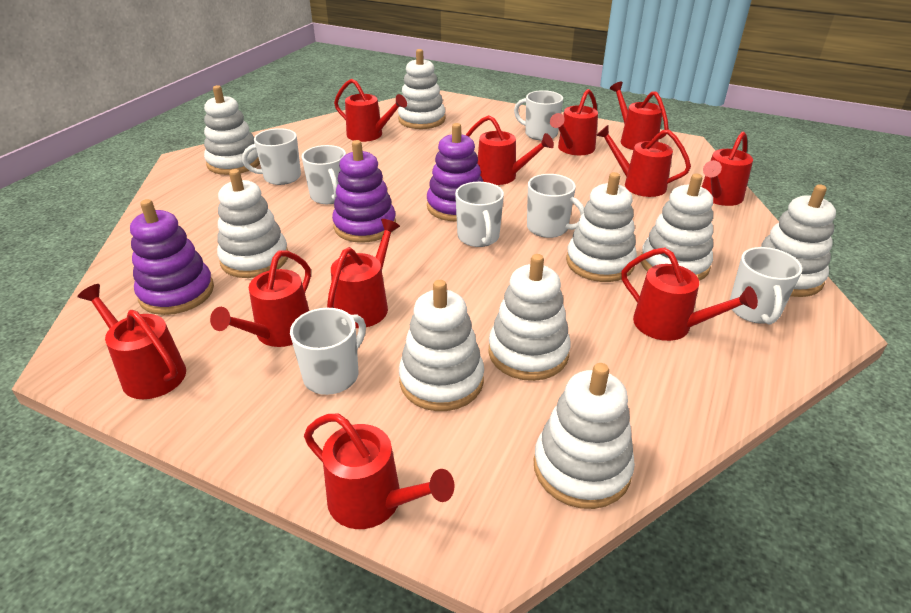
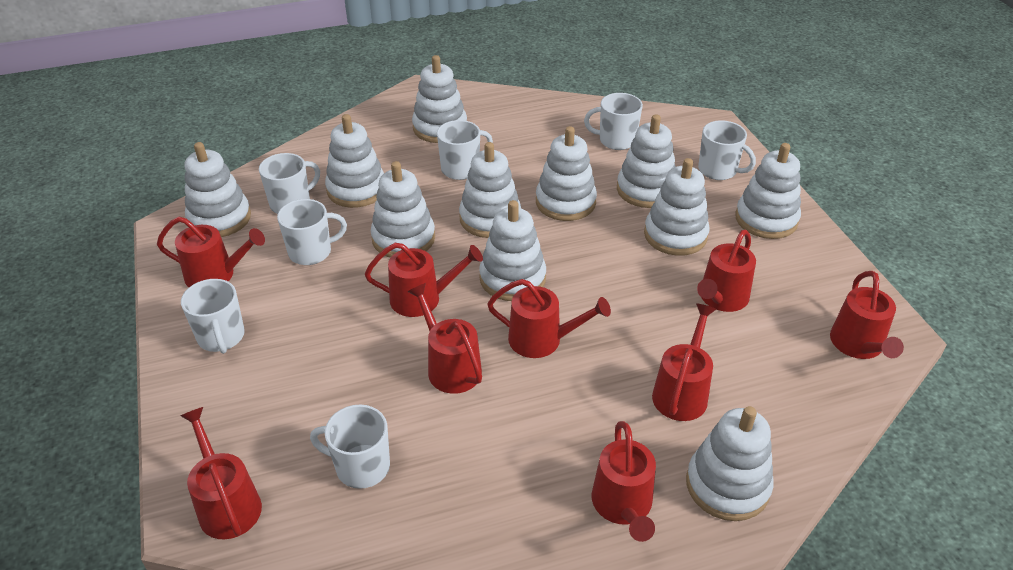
purple stacking toy: 3 -> 0
red watering can: 11 -> 9
white stacking toy: 9 -> 11

